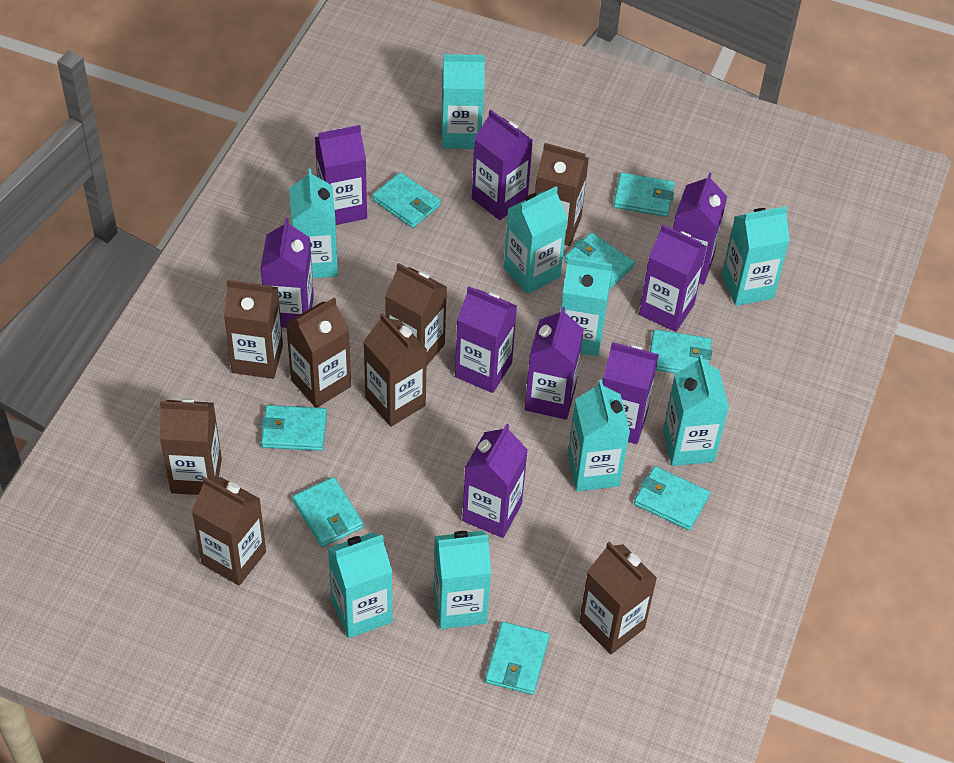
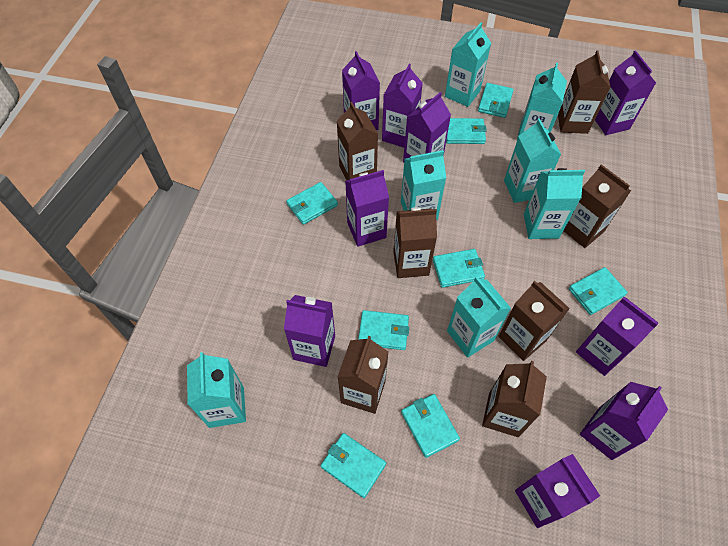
brown carton: 8 -> 7
turquoise carton: 9 -> 7

